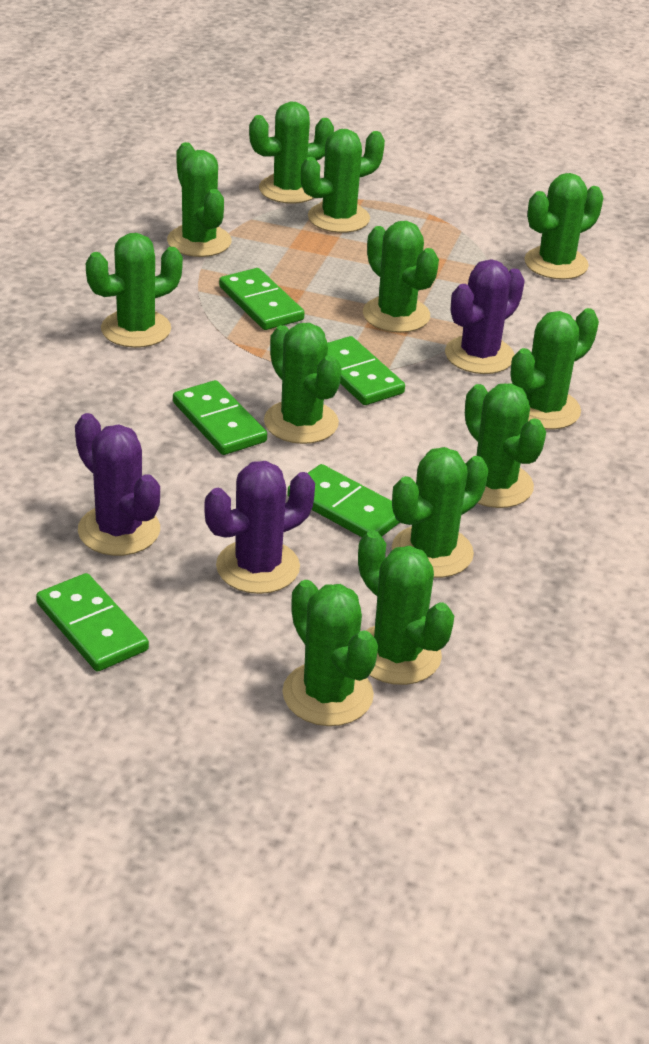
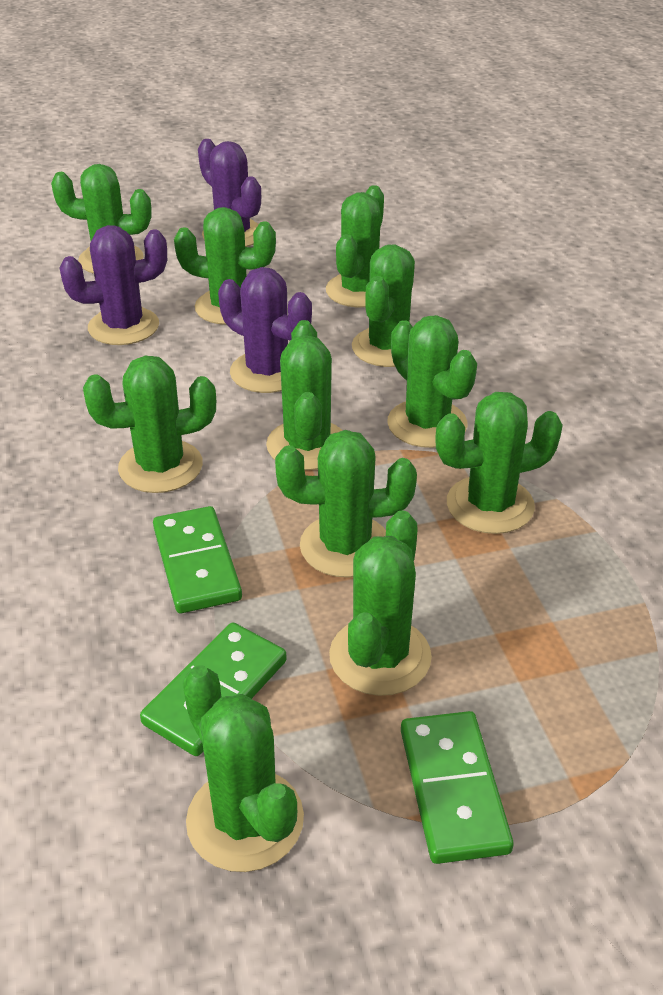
green cactus: 12 -> 11
green domino: 5 -> 3

